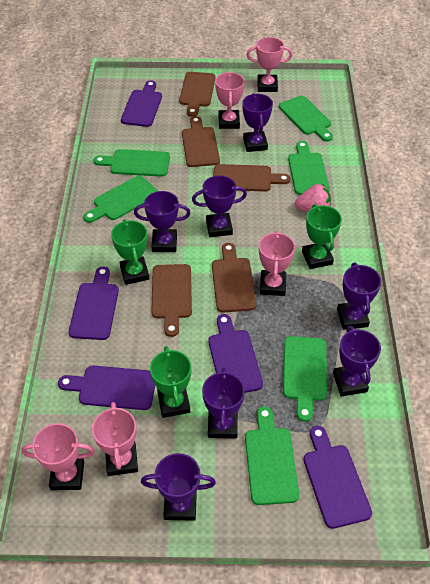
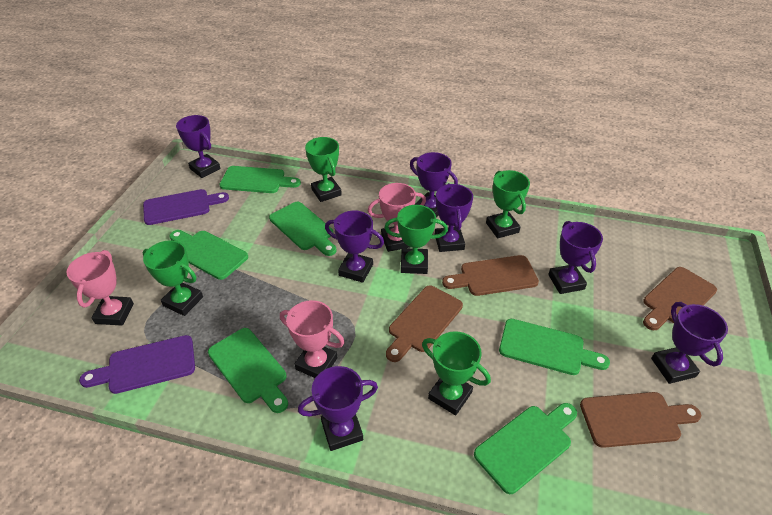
brown cutting board: 5 -> 4
green trophy: 3 -> 5
pink strawberry: 1 -> 0
pink trophy: 5 -> 3
purple cutting board: 5 -> 2

